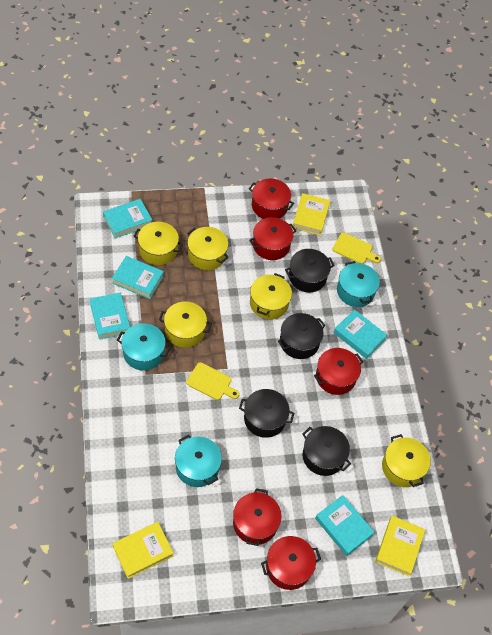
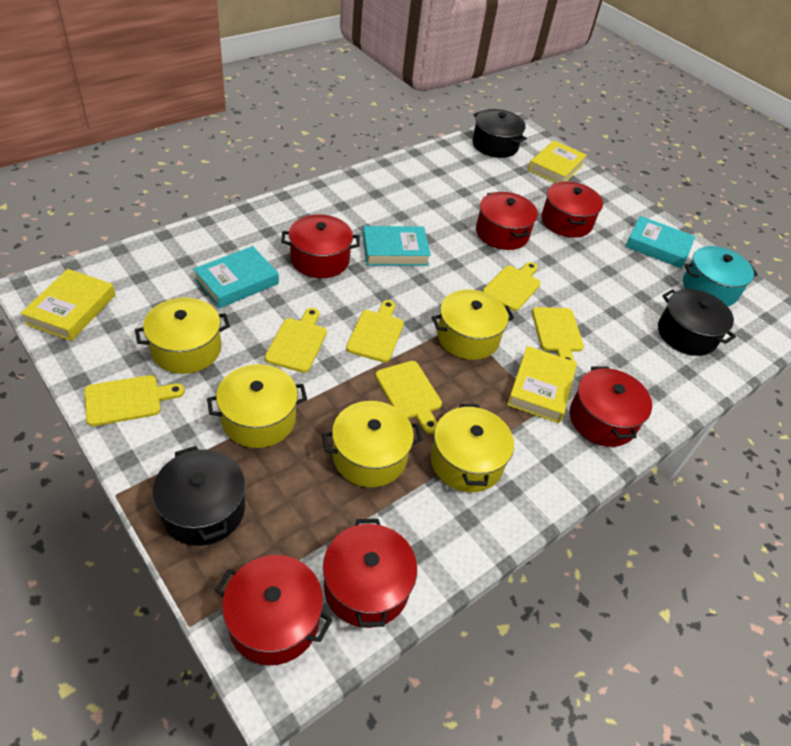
black pot: 4 -> 3
red pot: 5 -> 6
turquoise book: 5 -> 3
turquoise pot: 3 -> 1
yellow cutting board: 2 -> 6

